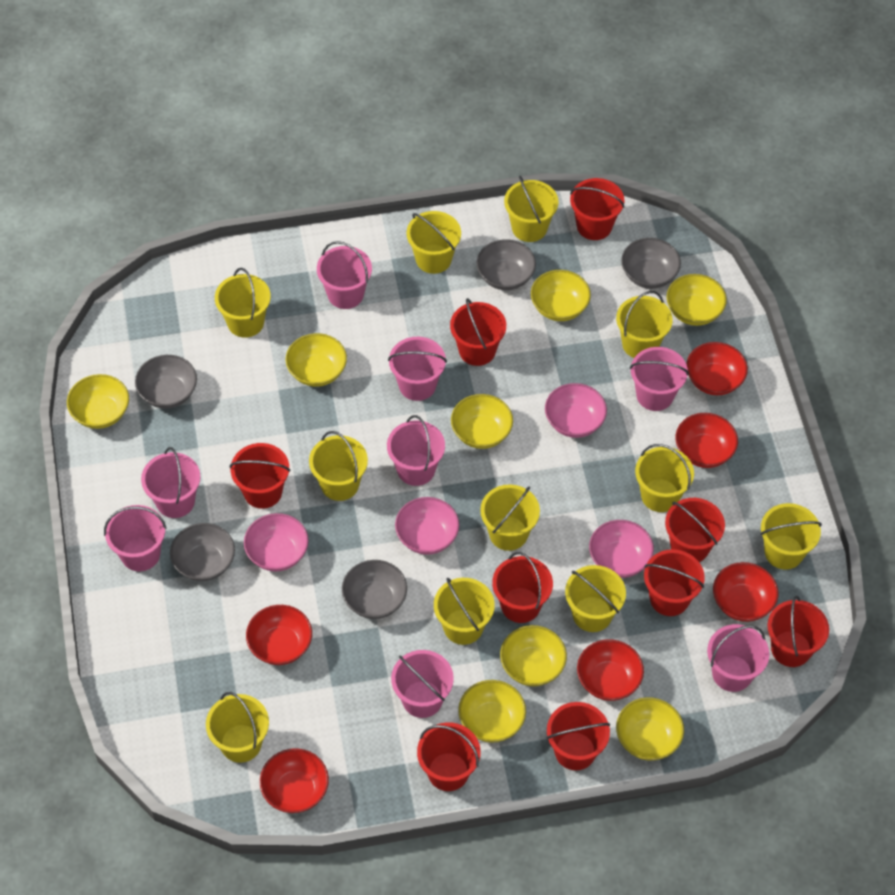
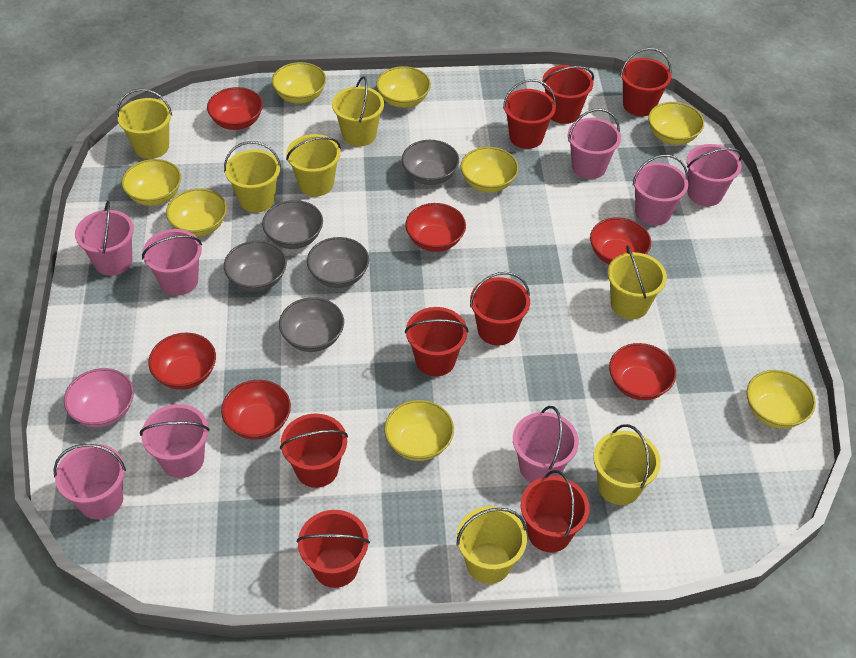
pink bowl: 4 -> 1
red bucket: 9 -> 8
yellow bucket: 11 -> 7

